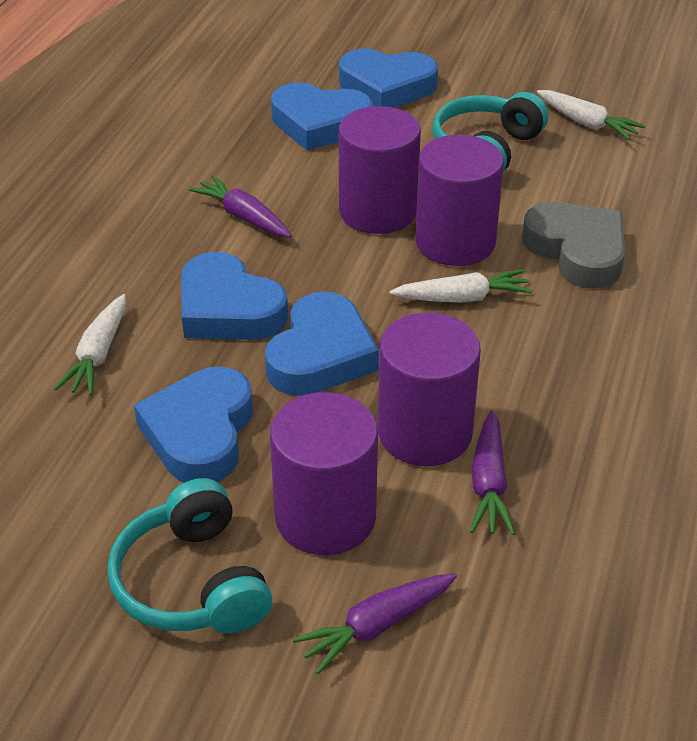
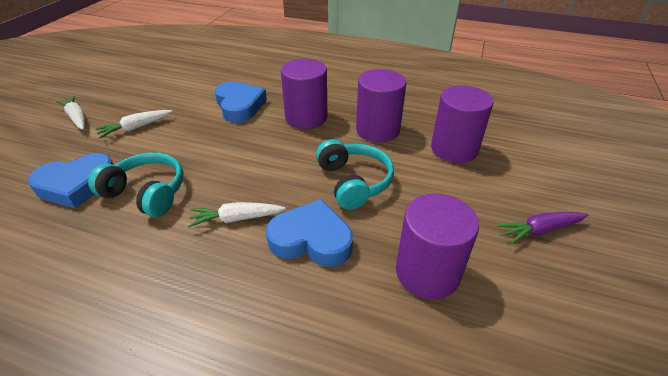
blue heart: 5 -> 3
grey heart: 1 -> 0
purple carrot: 3 -> 1

